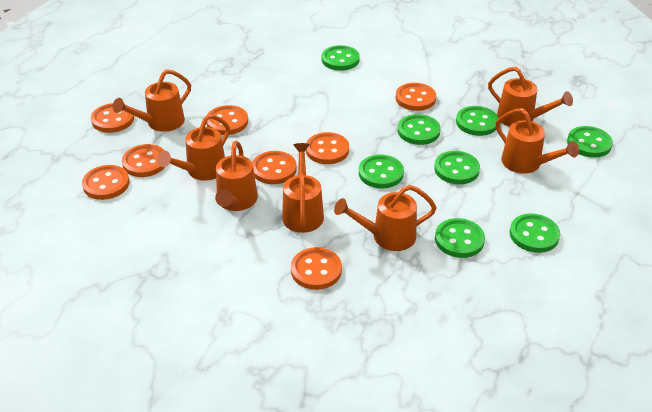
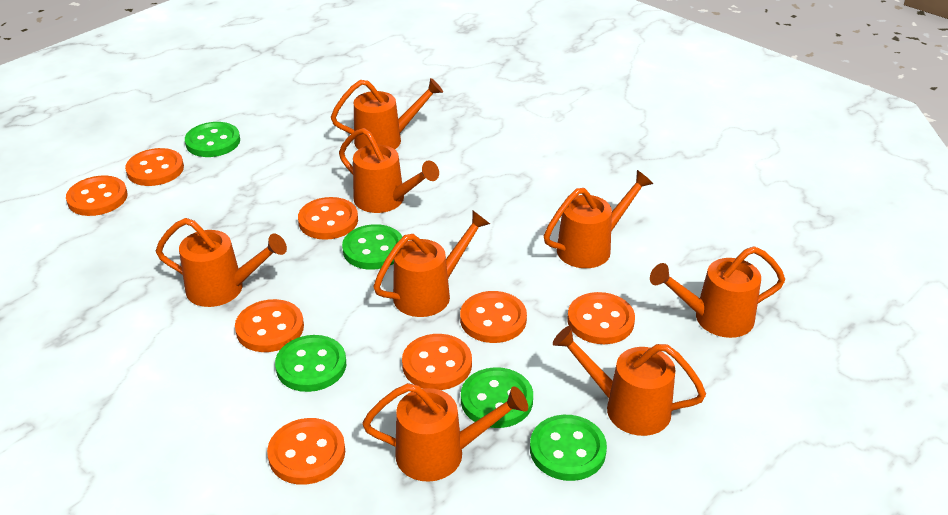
green button: 8 -> 5
orange watering can: 7 -> 8

